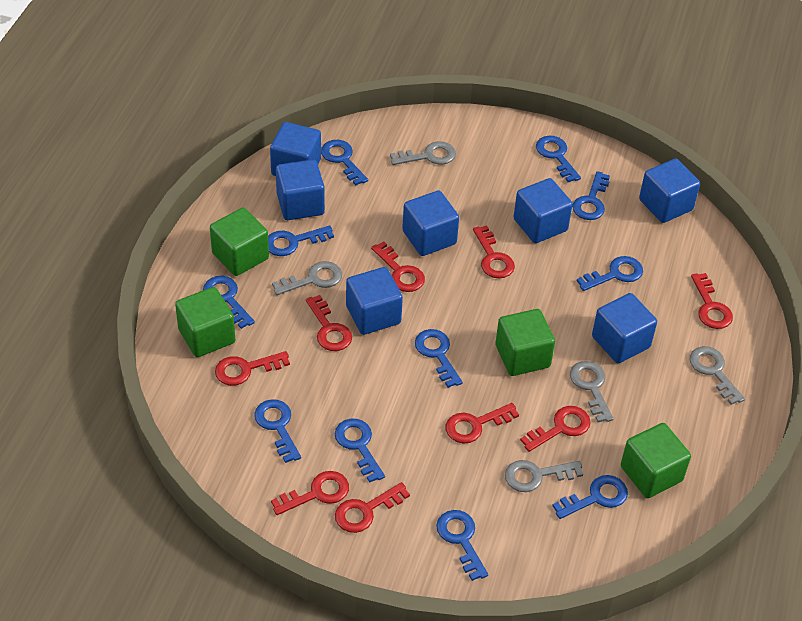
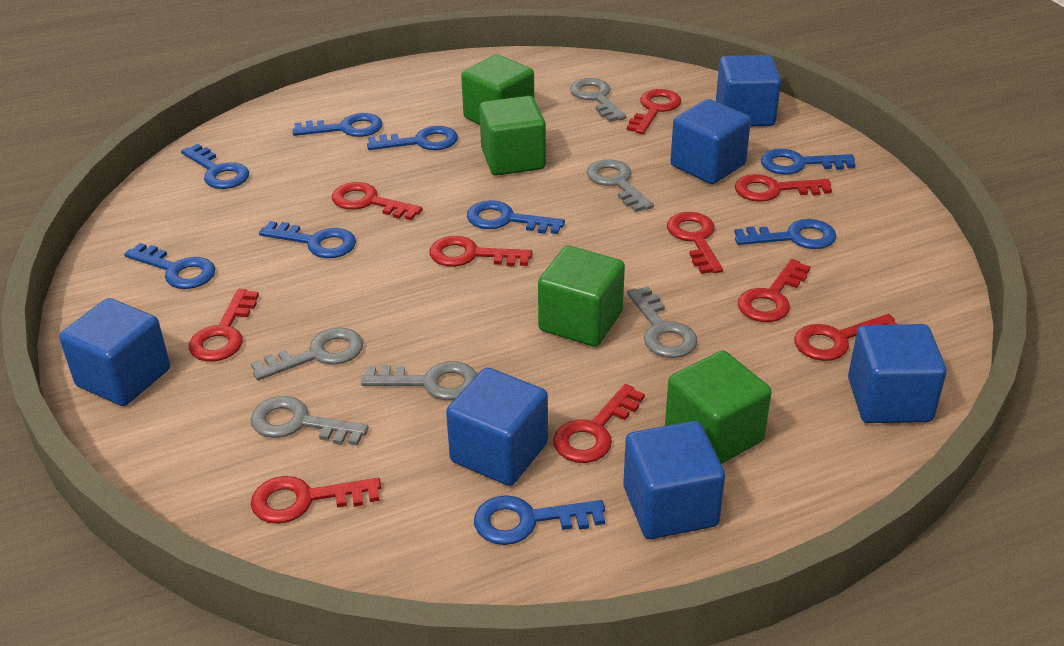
blue cube: 7 -> 6
blue key: 11 -> 9
grey key: 5 -> 6
red key: 9 -> 10

